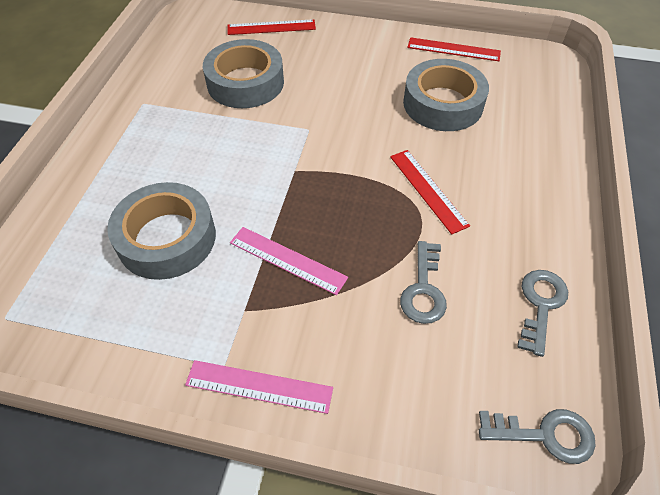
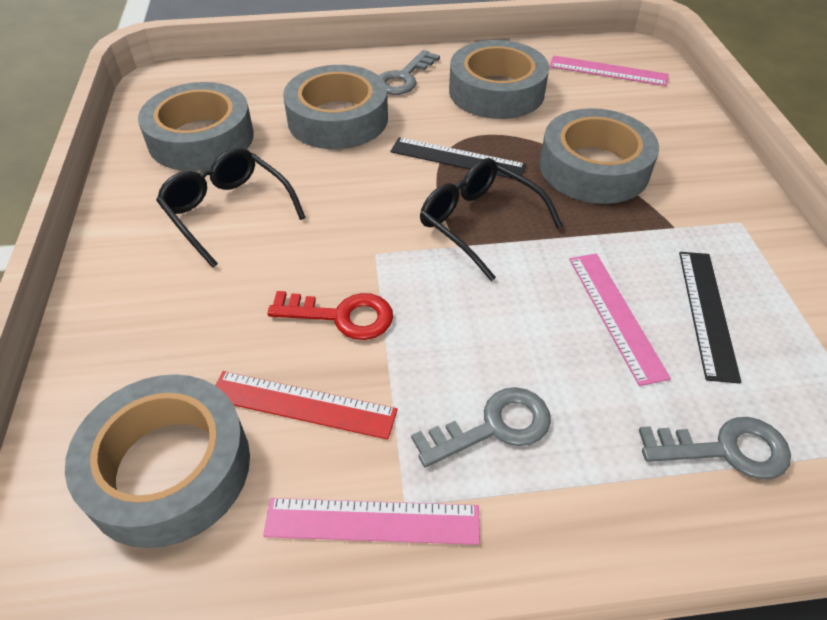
black glasses: 0 -> 2
black ruler: 0 -> 2
grey tape: 3 -> 5
pink ruler: 2 -> 3
red key: 0 -> 1
red ruler: 3 -> 1

